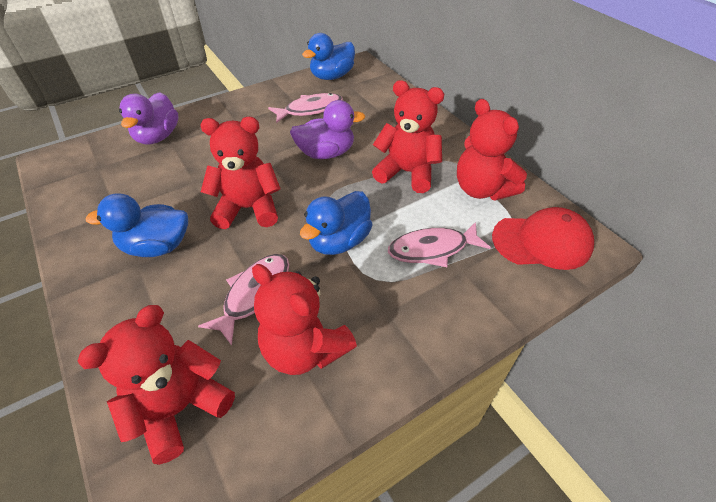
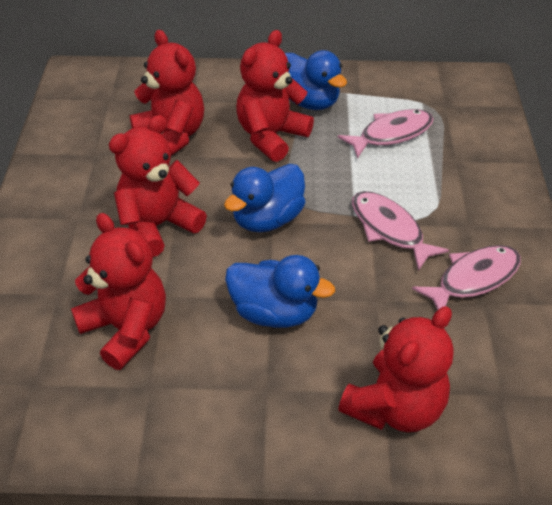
purple duck: 2 -> 0
red cap: 1 -> 0

